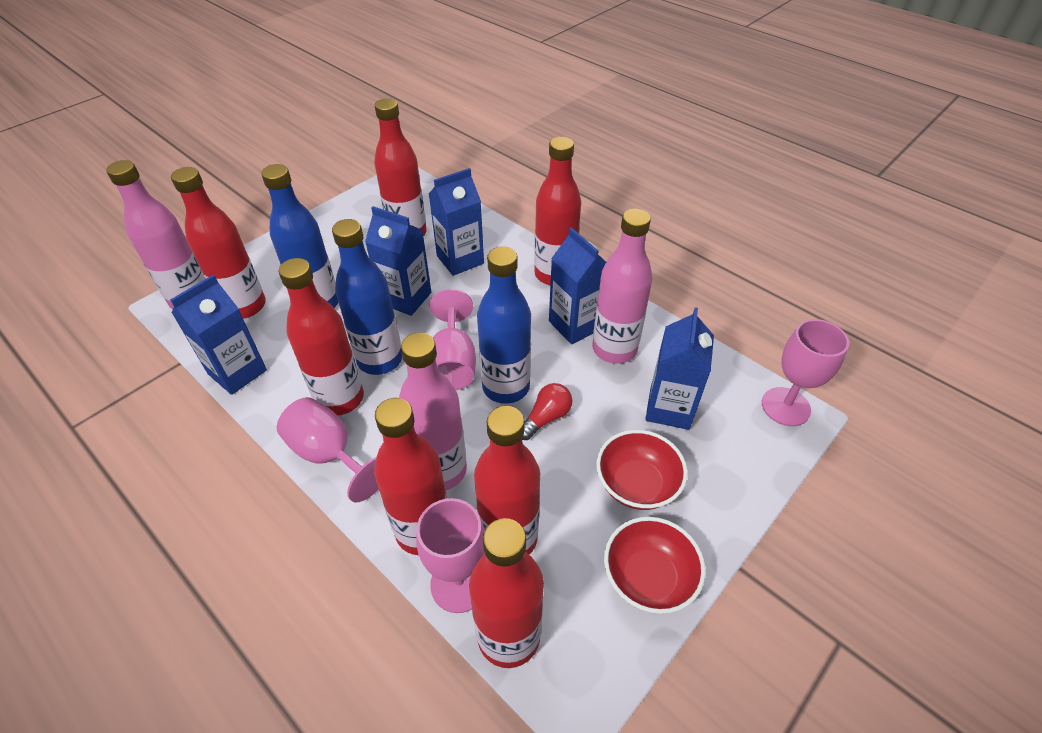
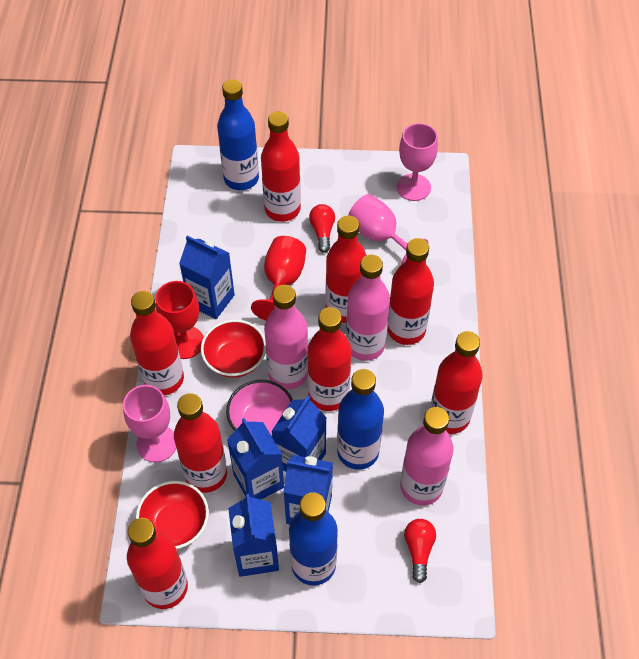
pink bowl: 0 -> 1
pink goblet: 4 -> 3
red bottle: 7 -> 8
red goblet: 0 -> 2
red light bulb: 1 -> 2

